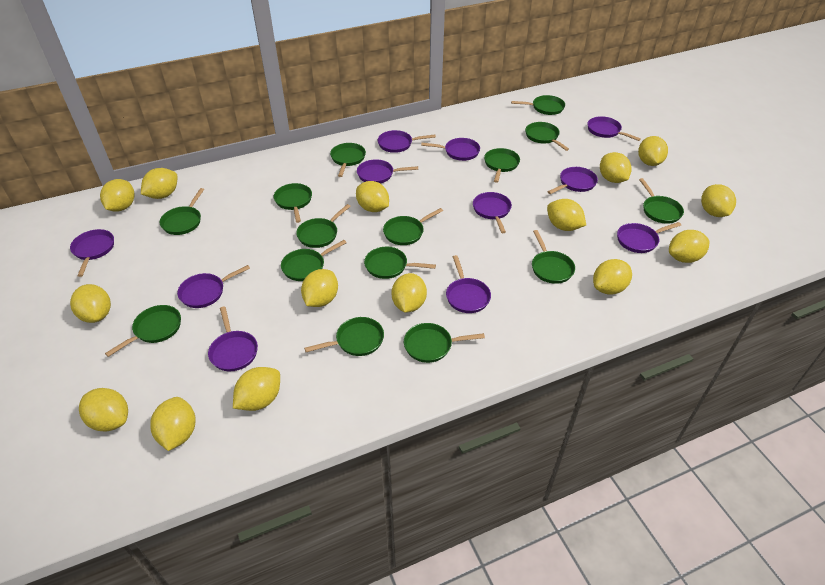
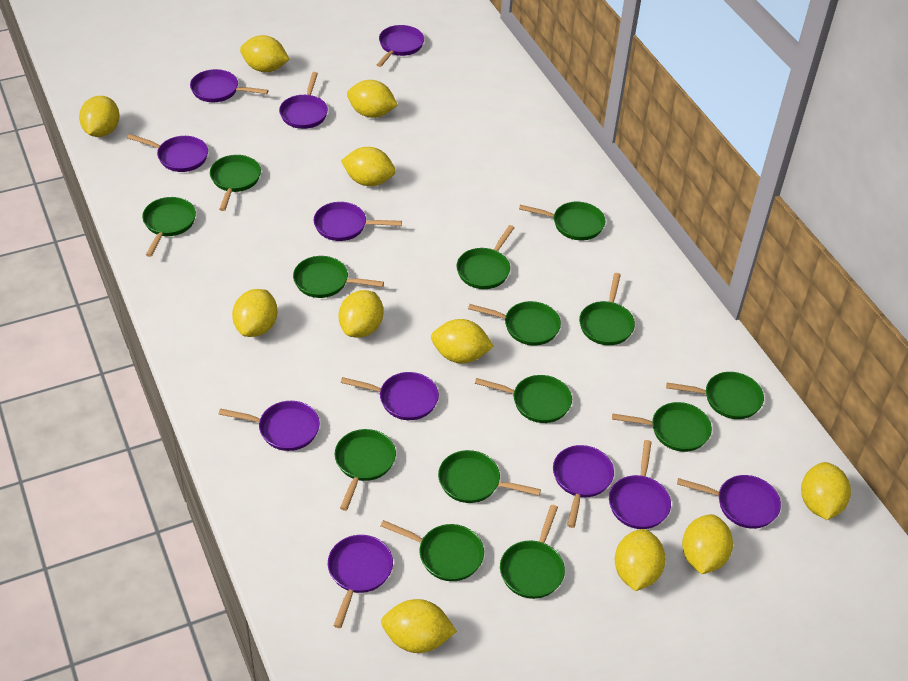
green pan: 15 -> 14
yellow lemon: 15 -> 11

